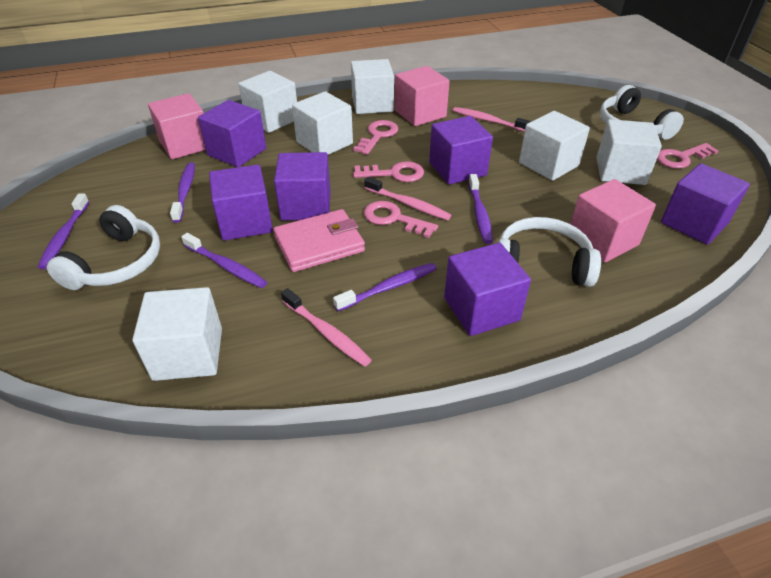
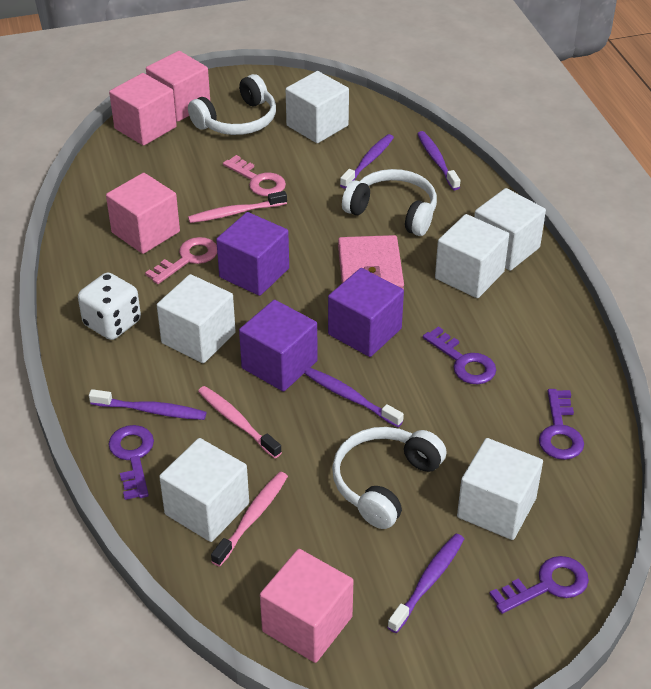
pink cube: 3 -> 4
pink key: 4 -> 2
purple cube: 6 -> 3
purple key: 0 -> 4
white dice: 0 -> 1

